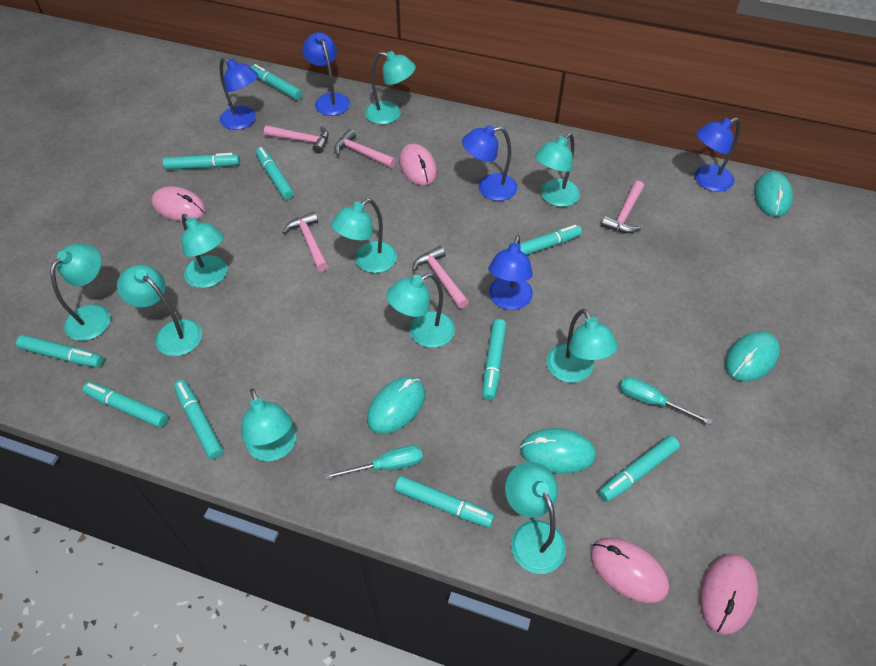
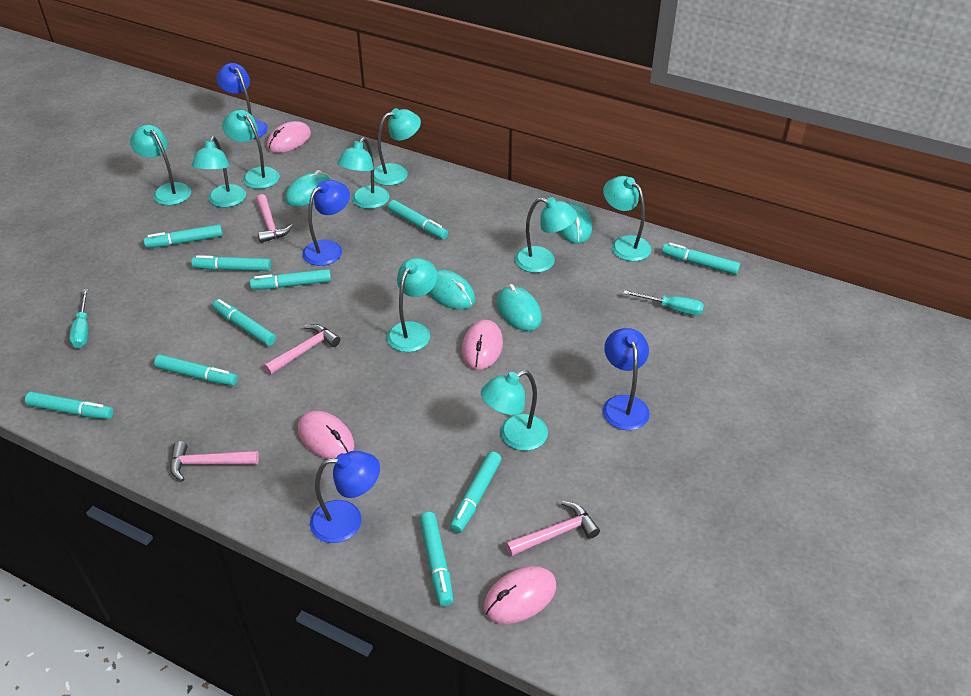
blue lamp: 5 -> 4
pink hammer: 5 -> 4
turquoise lamp: 10 -> 9

